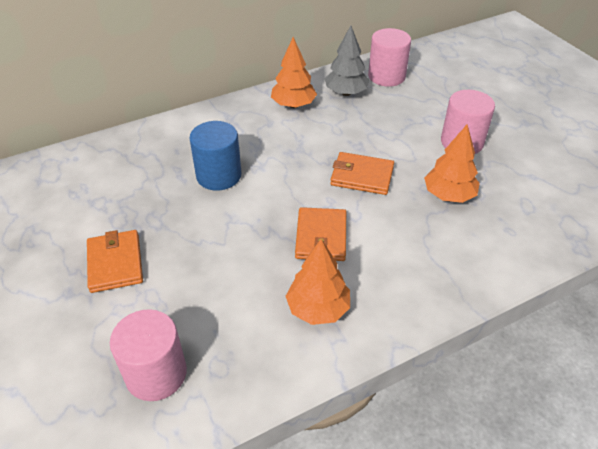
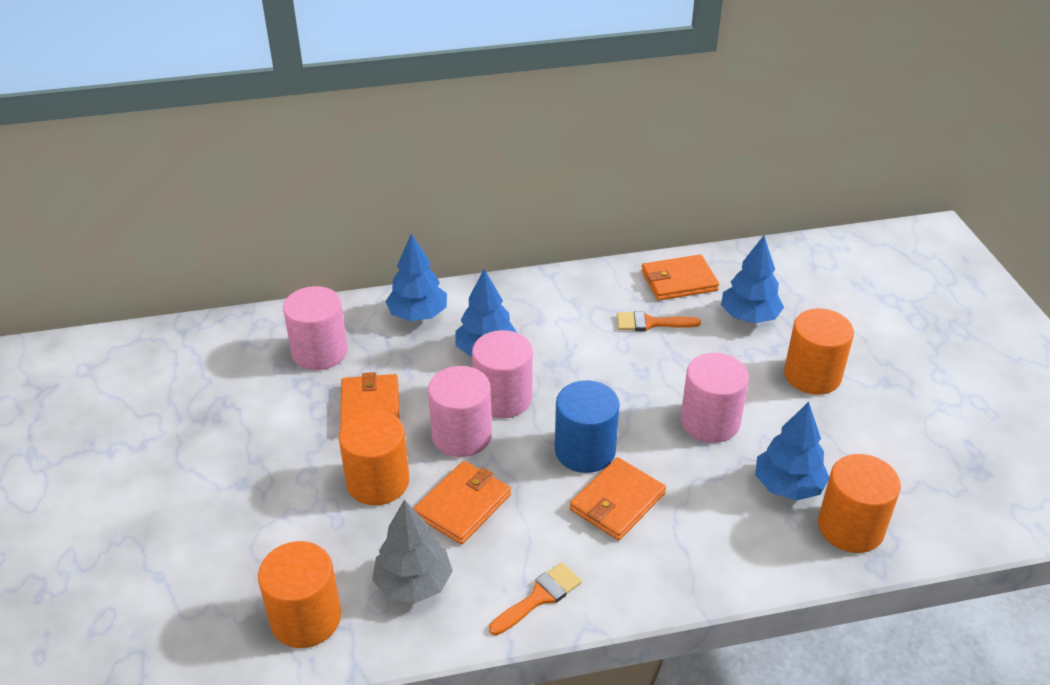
blue tree: 0 -> 4
orange brush: 0 -> 2
orange cylinder: 0 -> 4
orange tree: 3 -> 0
orange wallet: 3 -> 4
pink cylinder: 3 -> 4

